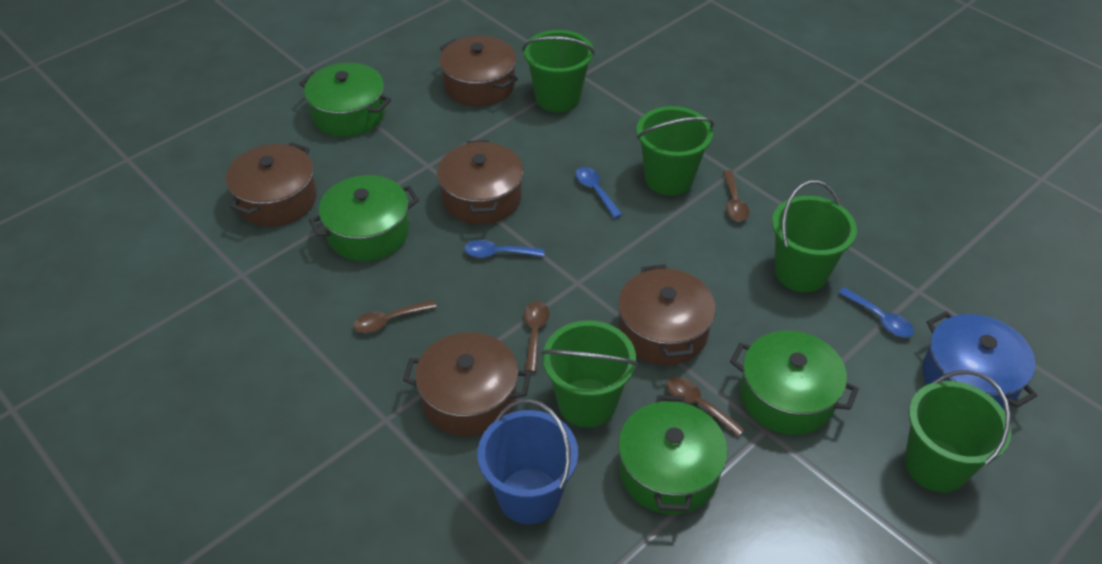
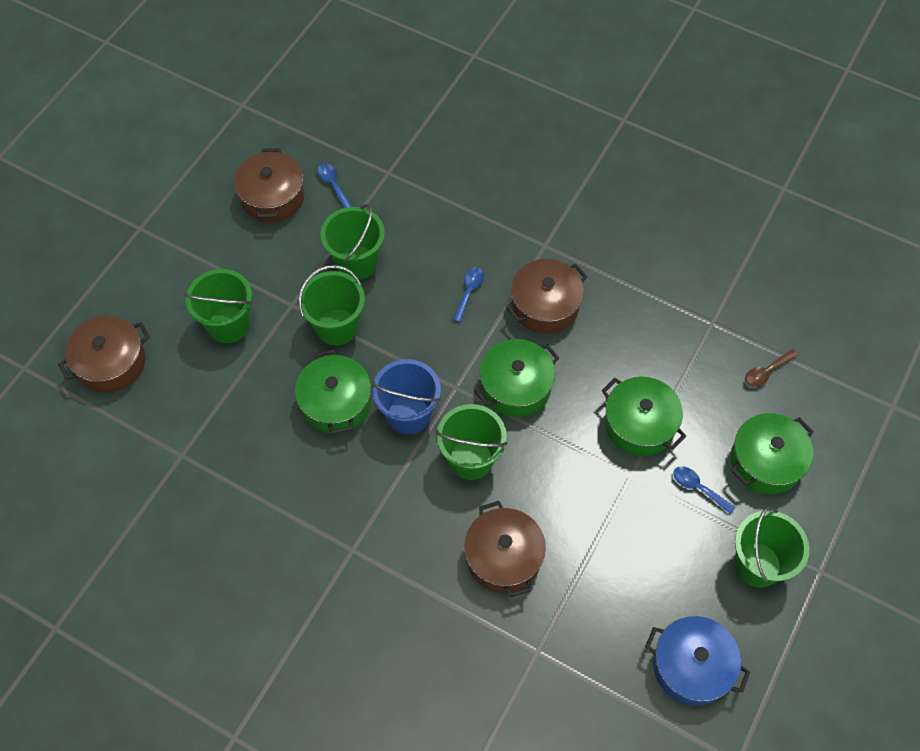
brown pot: 5 -> 4
brown spoon: 4 -> 1

